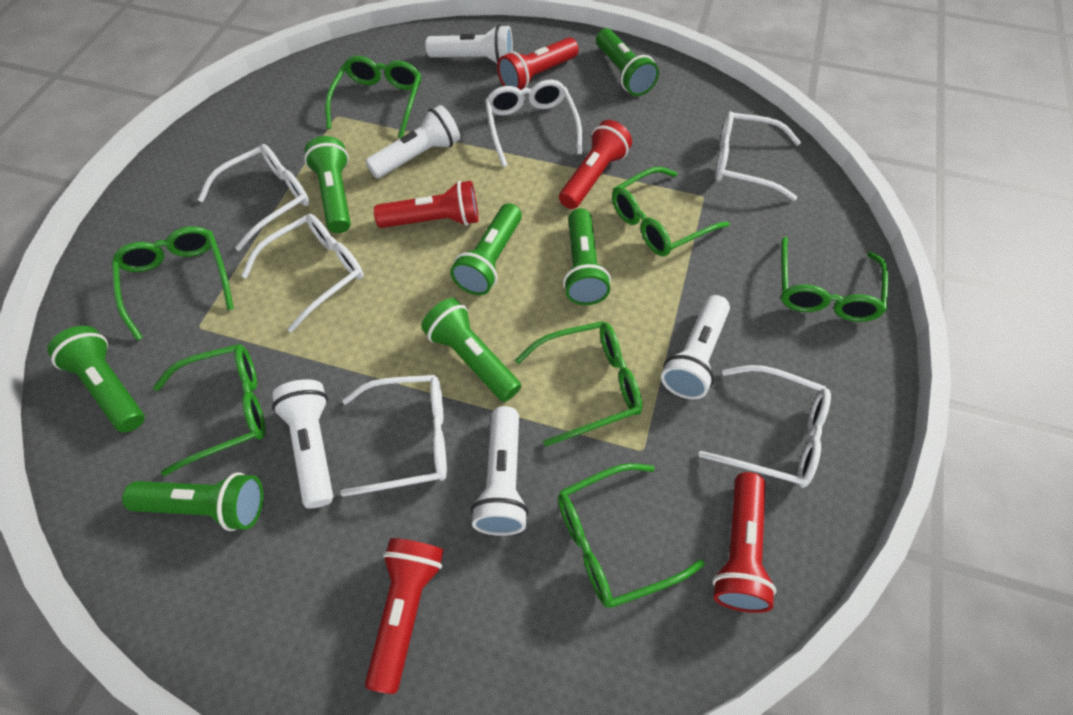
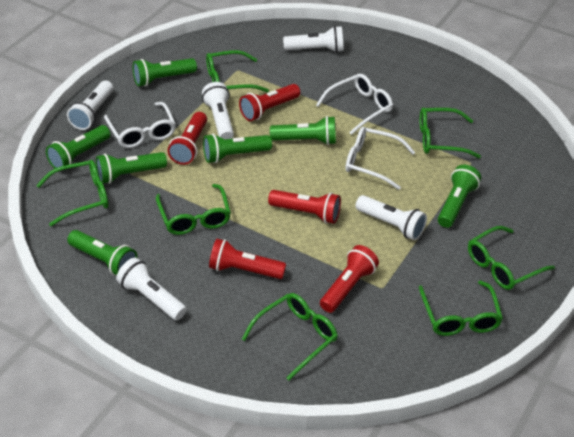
white glasses: 6 -> 3

